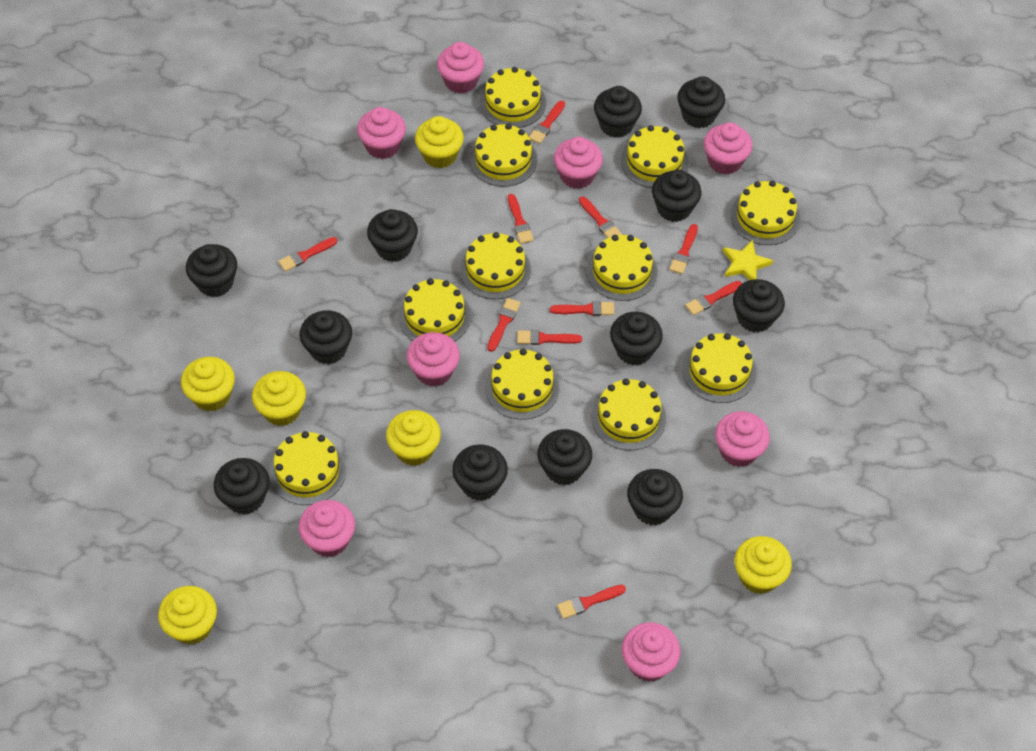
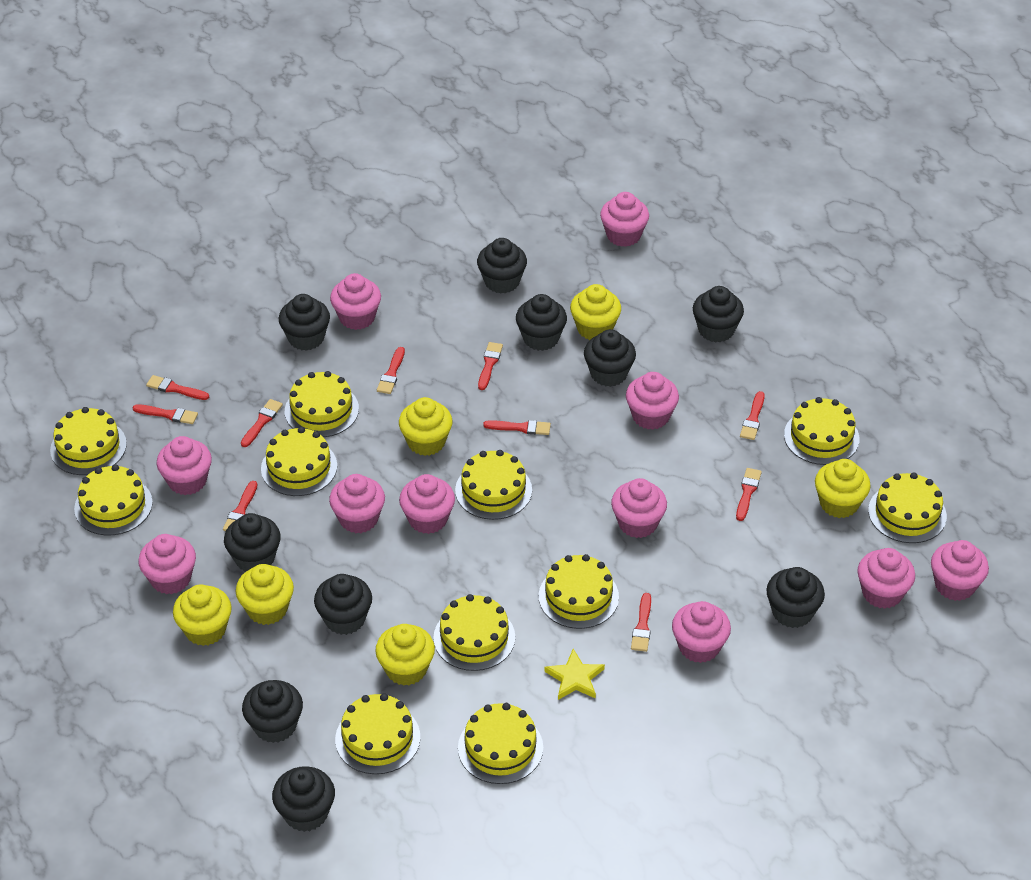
black cupcake: 12 -> 10
pink cupcake: 8 -> 11

